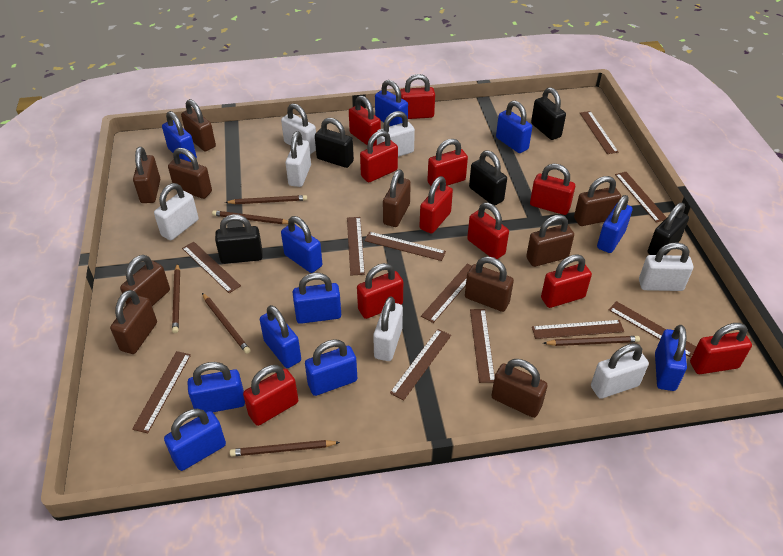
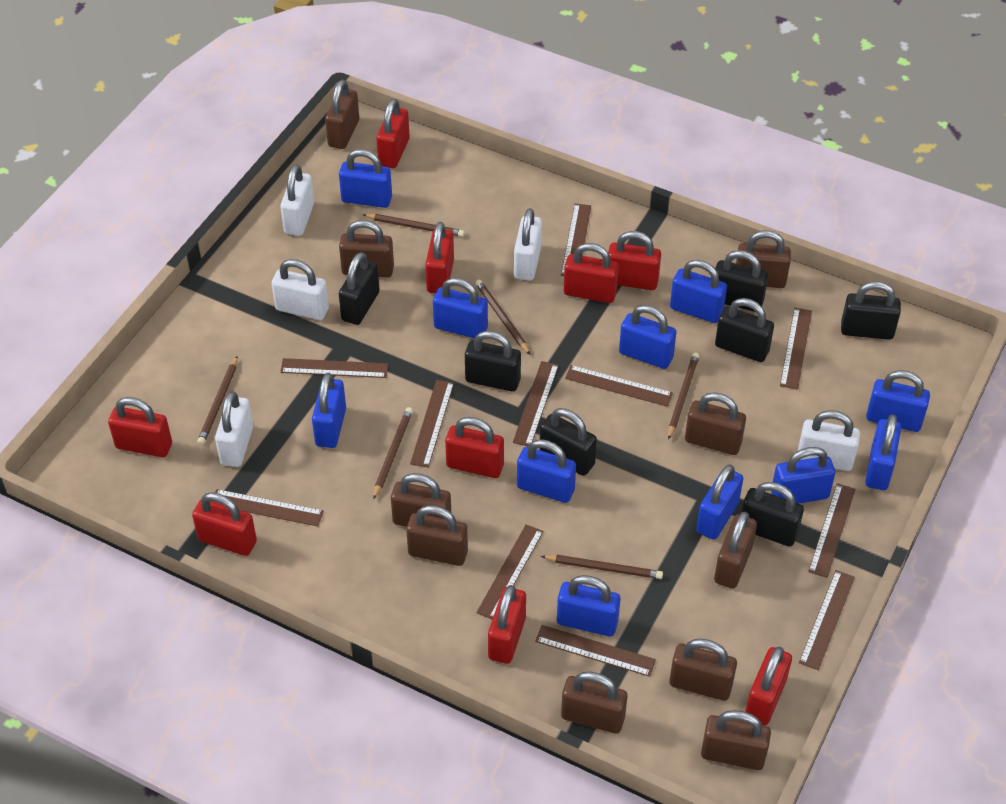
black padlock: 5 -> 7
red padlock: 11 -> 9
white padlock: 7 -> 5

